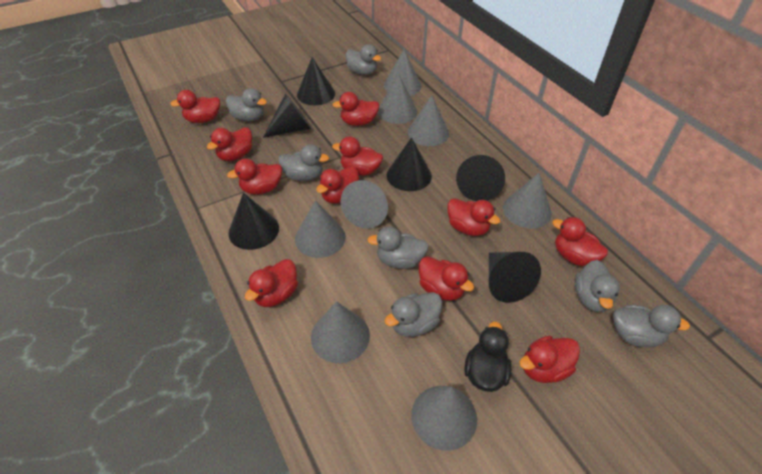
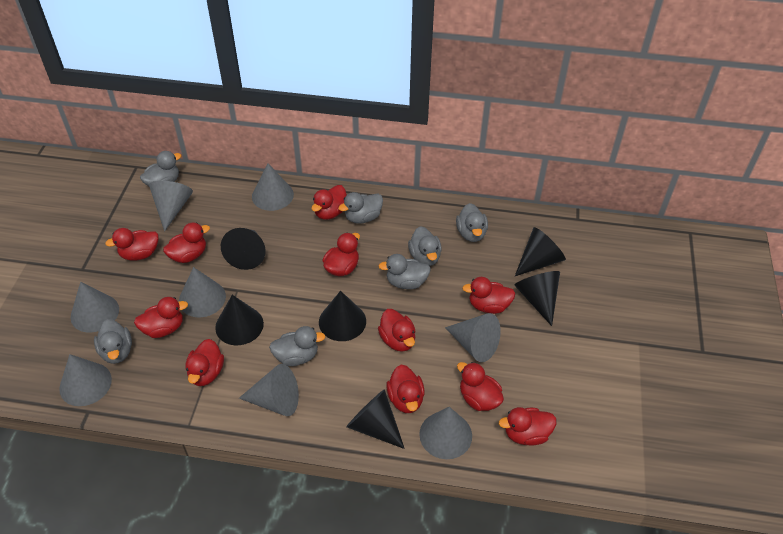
black duck: 1 -> 0

